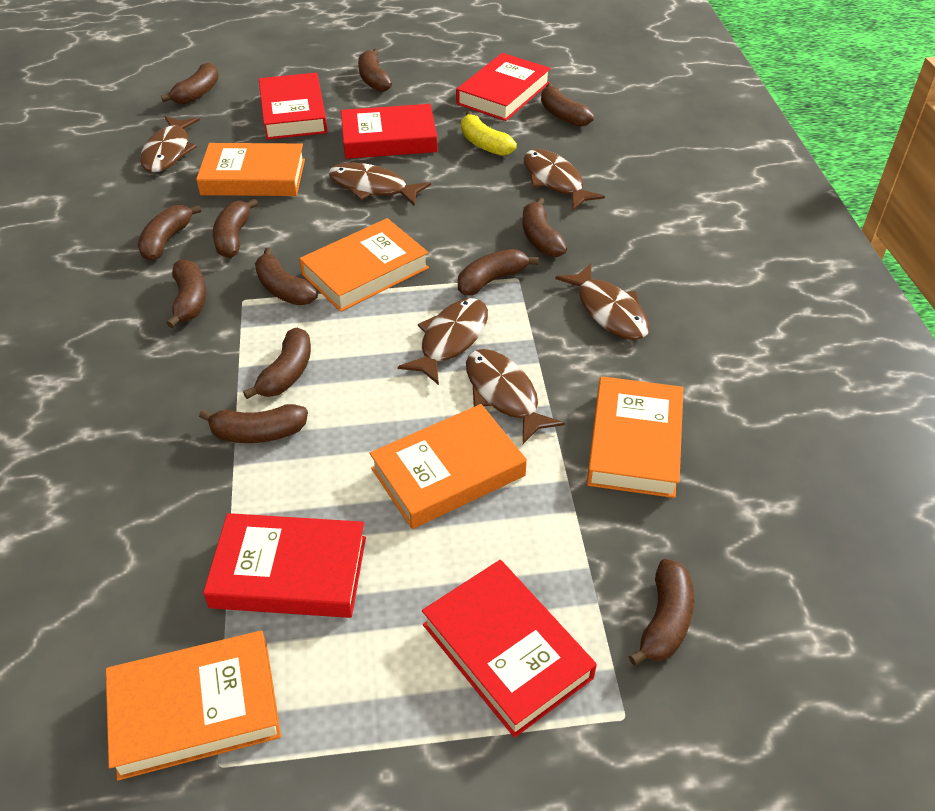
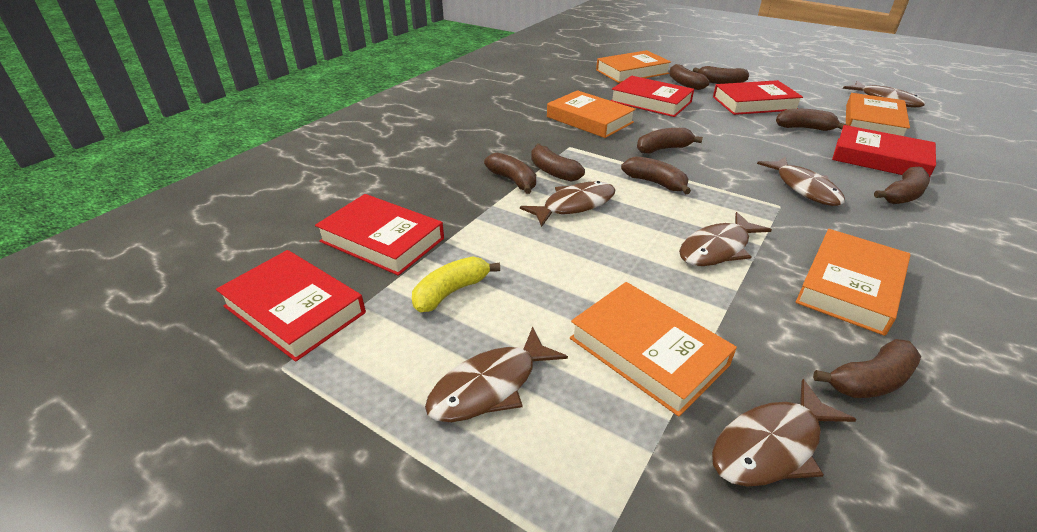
brown banana: 12 -> 9

